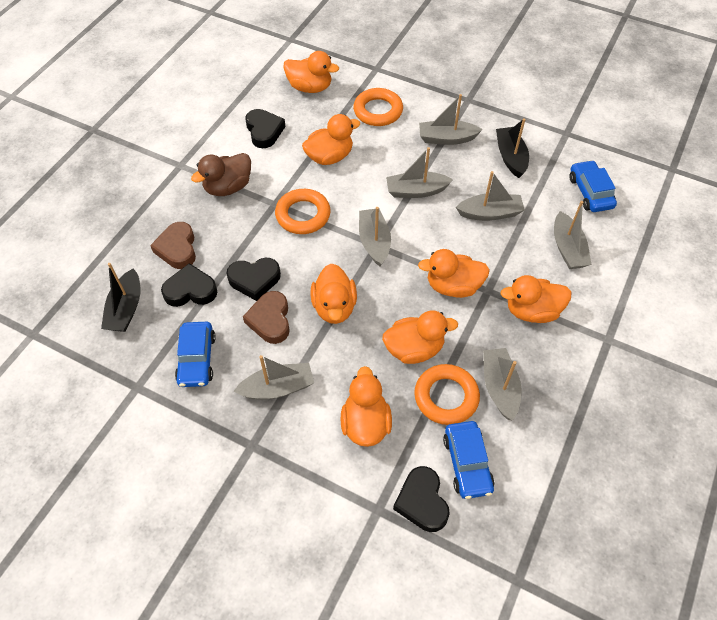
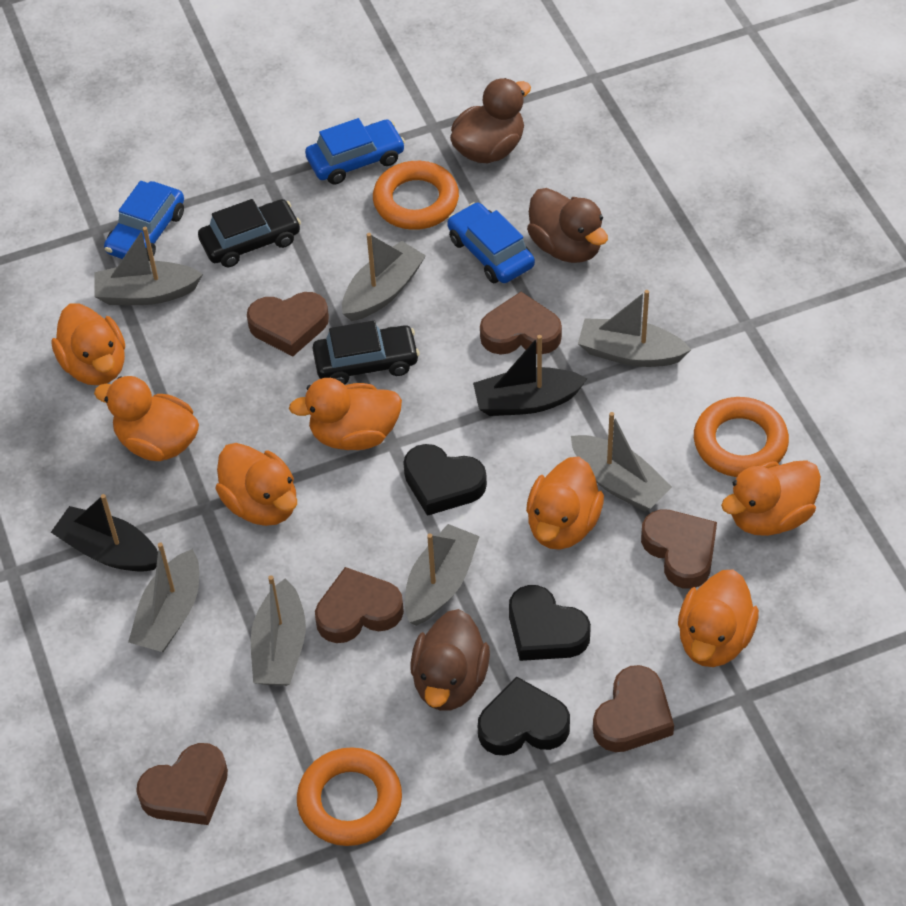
black car: 0 -> 2
black heart: 4 -> 3
brown duck: 1 -> 3
brown heart: 2 -> 6

